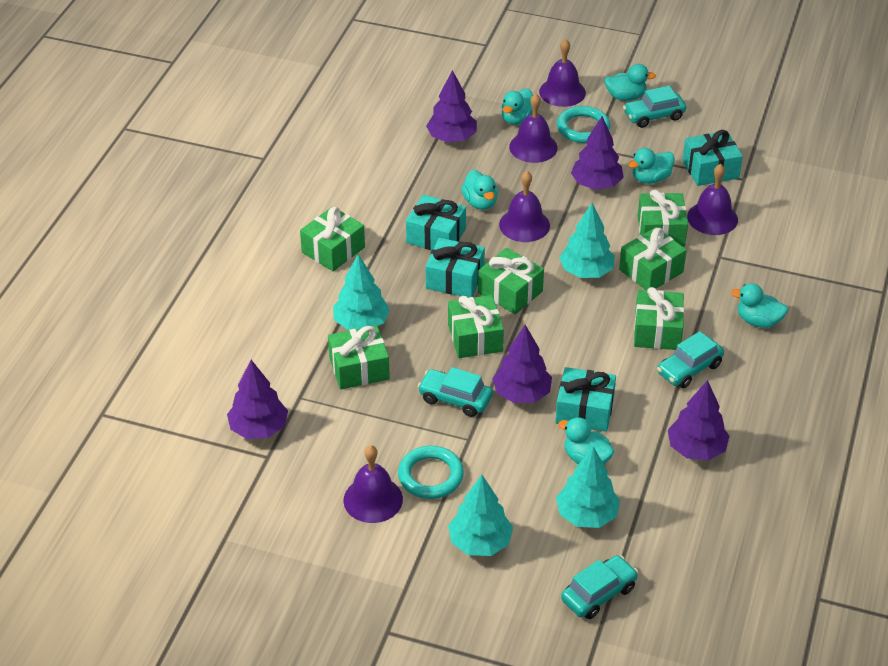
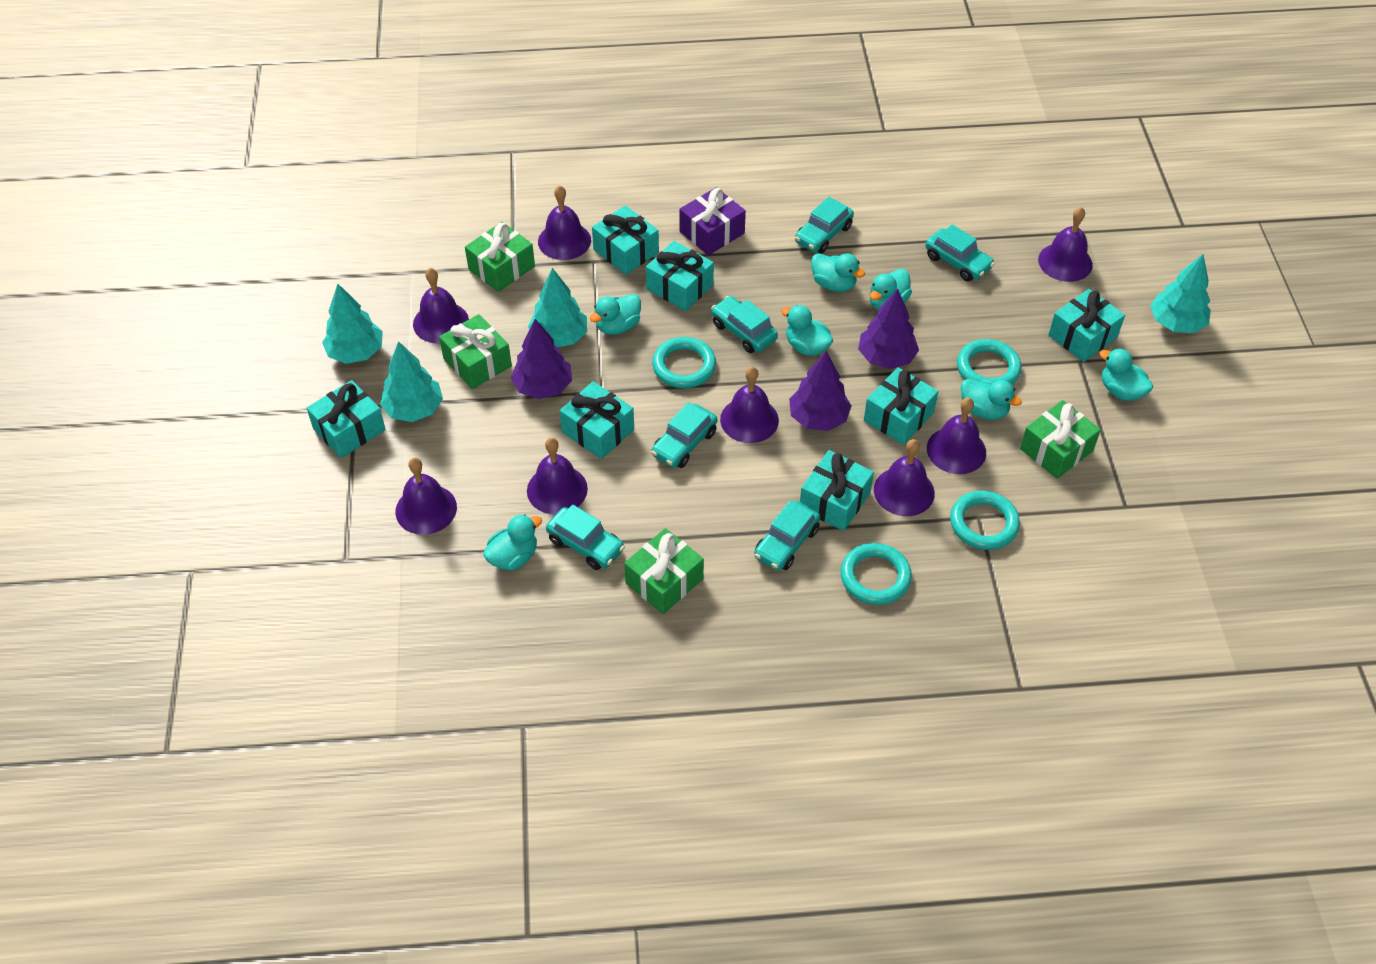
green gift: 7 -> 4
purple bell: 5 -> 8
purple gift: 0 -> 1
purple tree: 5 -> 3
turquoise car: 4 -> 6
turquoise duck: 6 -> 7
turquoise gift: 4 -> 7
turquoise ring: 2 -> 4

